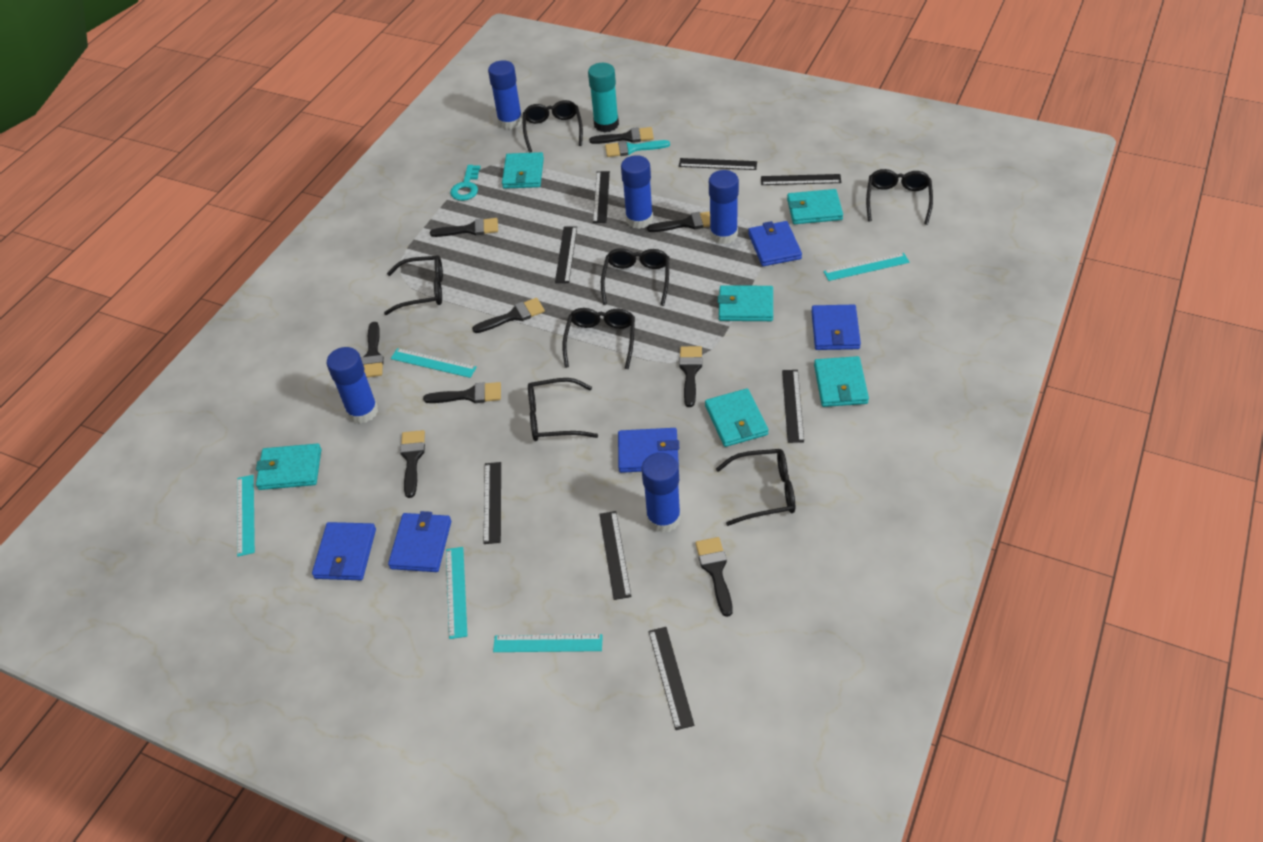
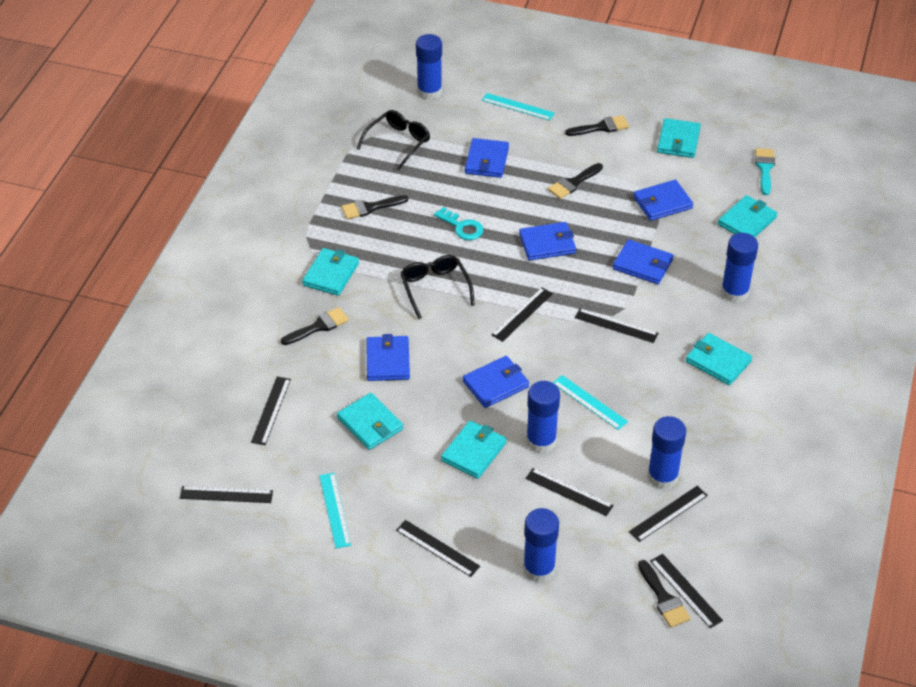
black brush: 9 -> 5
black glasses: 7 -> 2
blue wallet: 5 -> 6
turquoise glue stick: 1 -> 0
turquoise ruler: 5 -> 3

